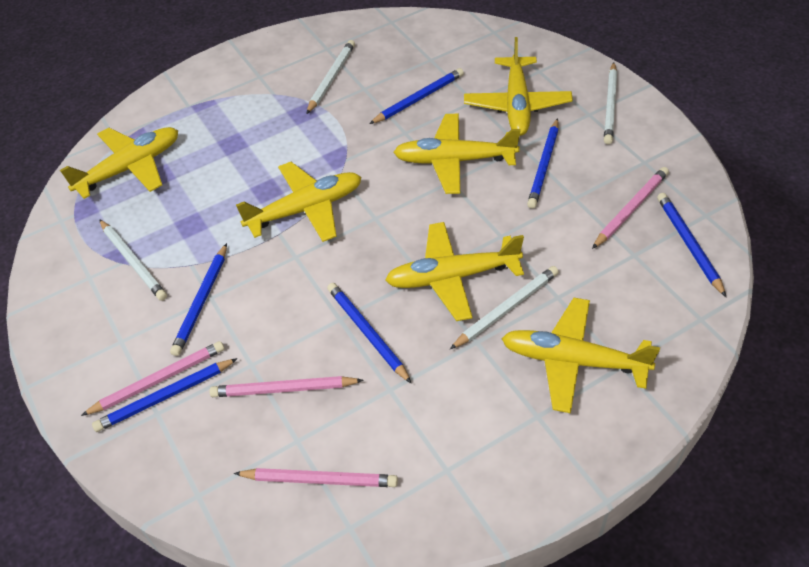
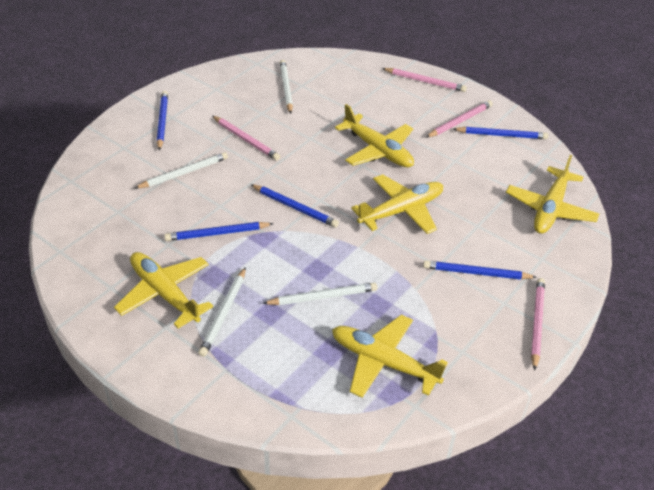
blue pencil: 6 -> 5
yellow plane: 6 -> 5

